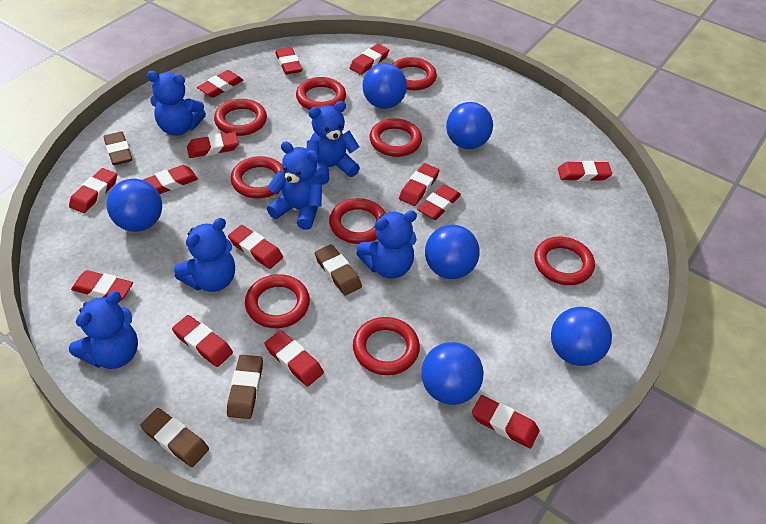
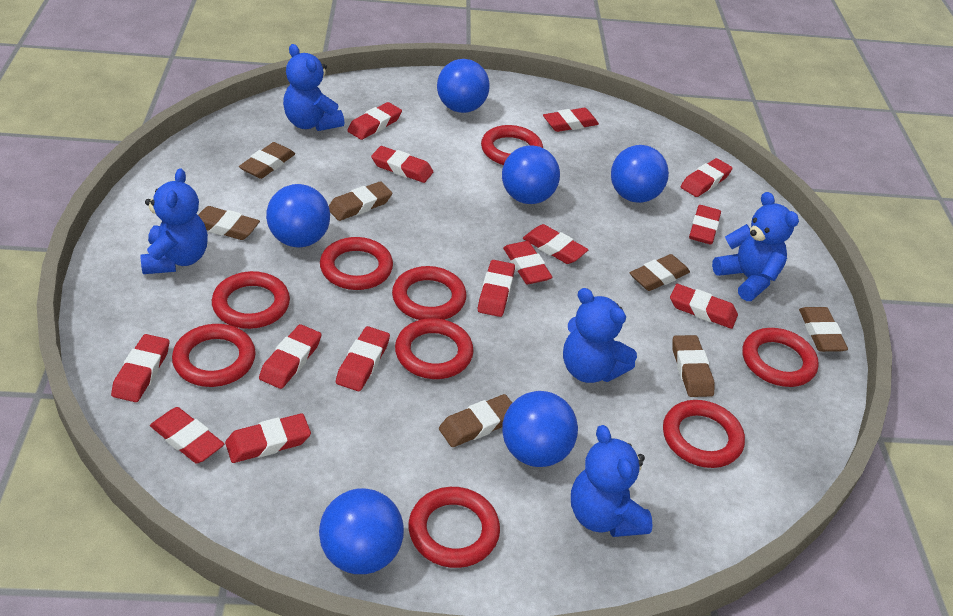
blue teddy bear: 6 -> 5
brown eraser: 4 -> 7

